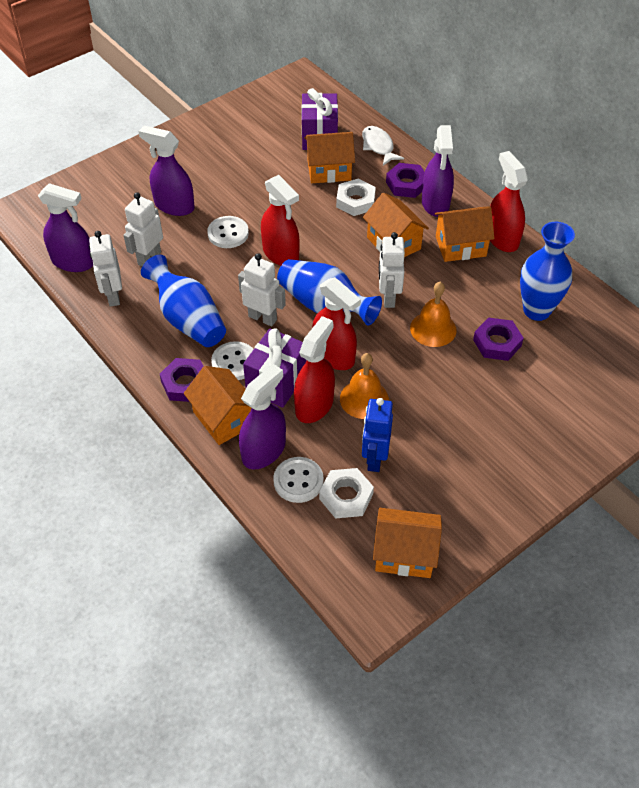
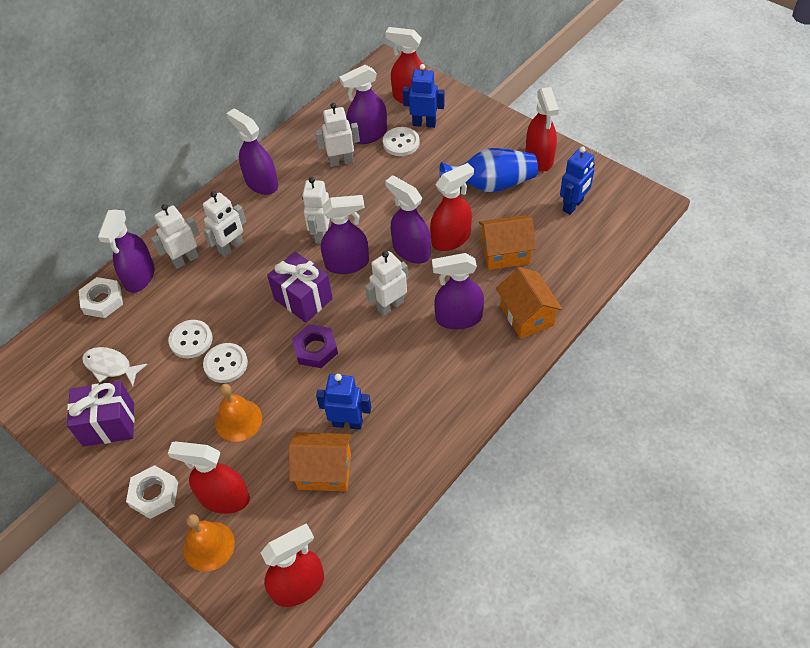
blue robot: 1 -> 3
blue vase: 3 -> 1
orange house: 5 -> 3
purple nut: 3 -> 1
purple spray bottle: 4 -> 6
red spray bottle: 4 -> 5
white robot: 4 -> 5

